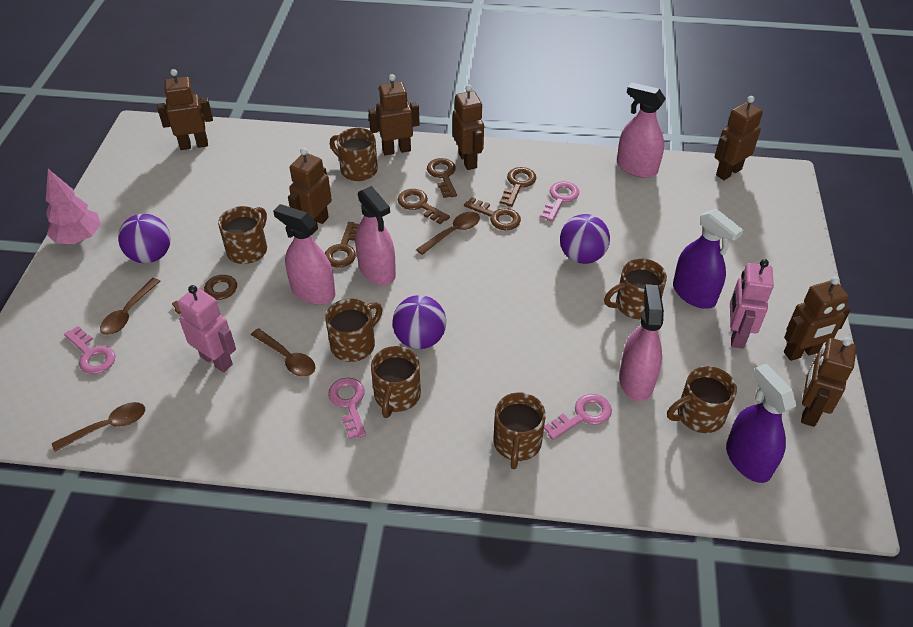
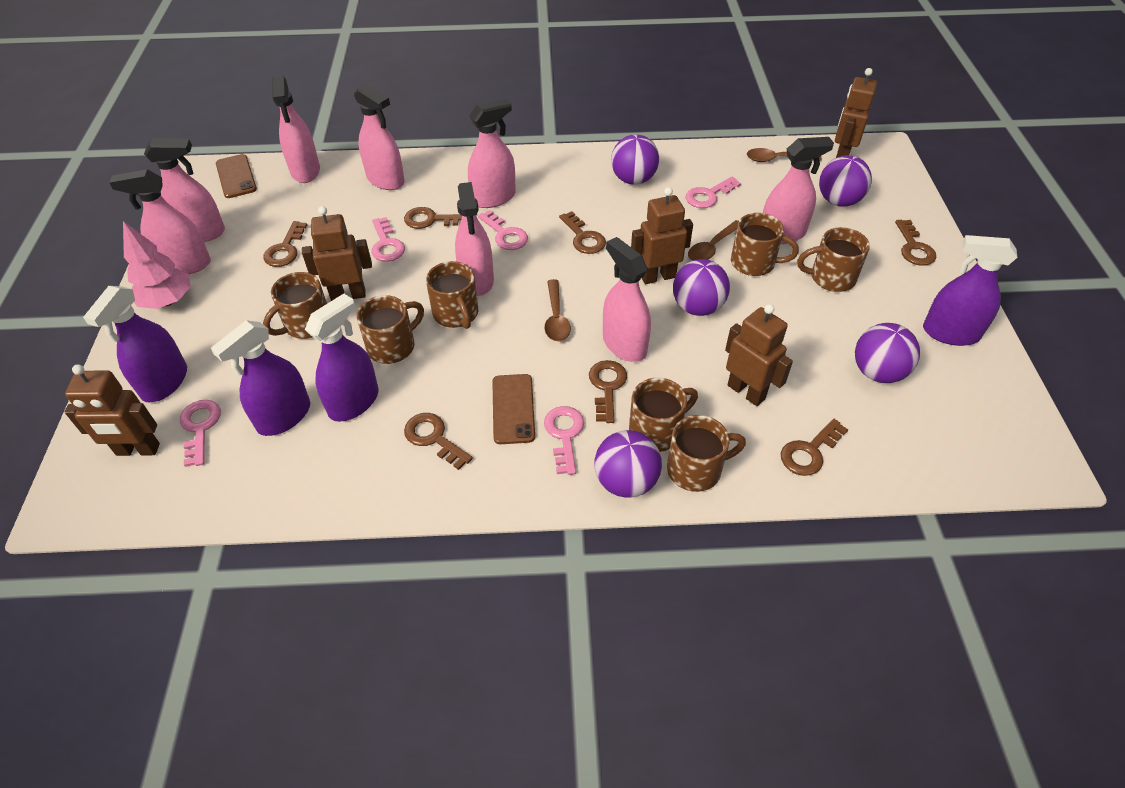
brown key: 6 -> 7
brown phone: 0 -> 2
brown robot: 7 -> 5
brown spoon: 4 -> 3
pink key: 4 -> 5
pink robot: 2 -> 0
pink spray bottle: 4 -> 8
purple ball: 3 -> 5
purple spray bottle: 2 -> 4

